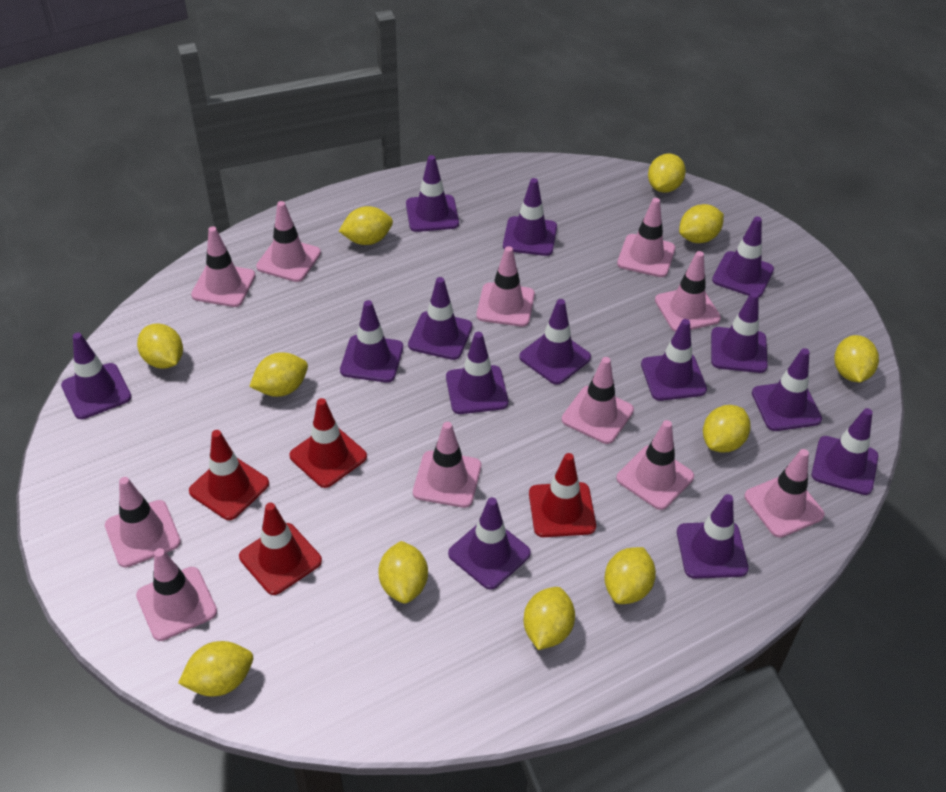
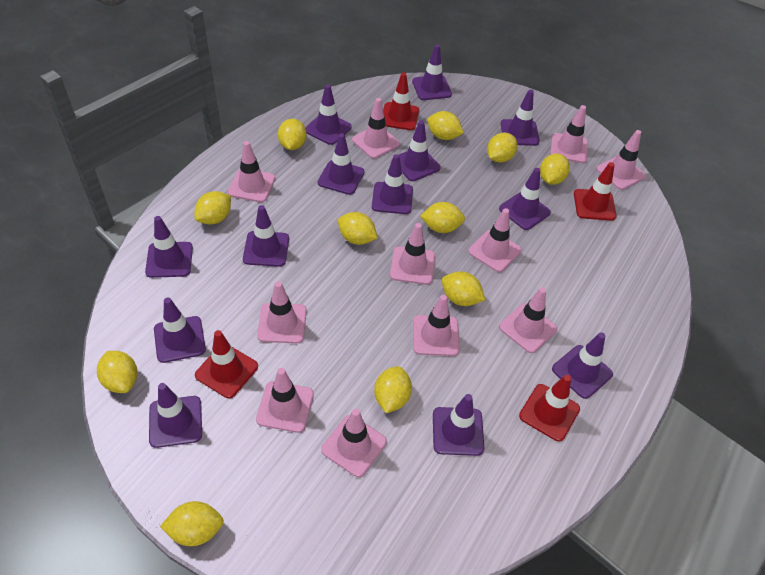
purple traffic cone: 14 -> 13

